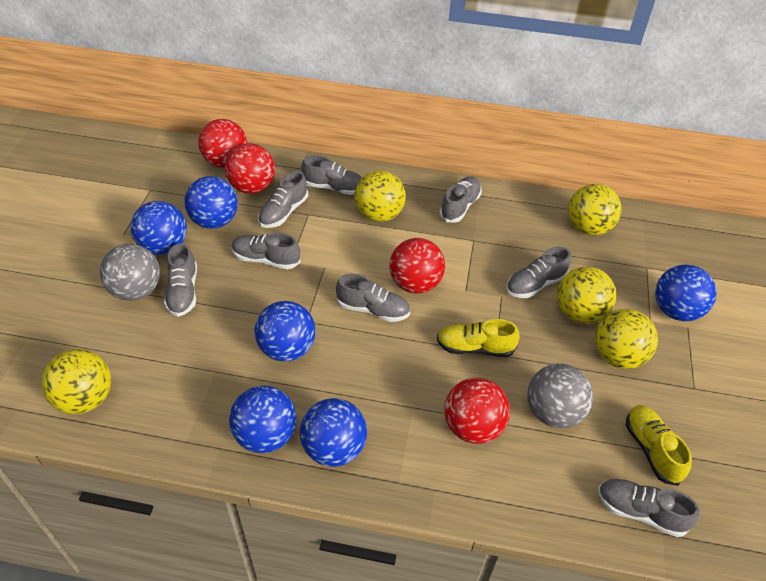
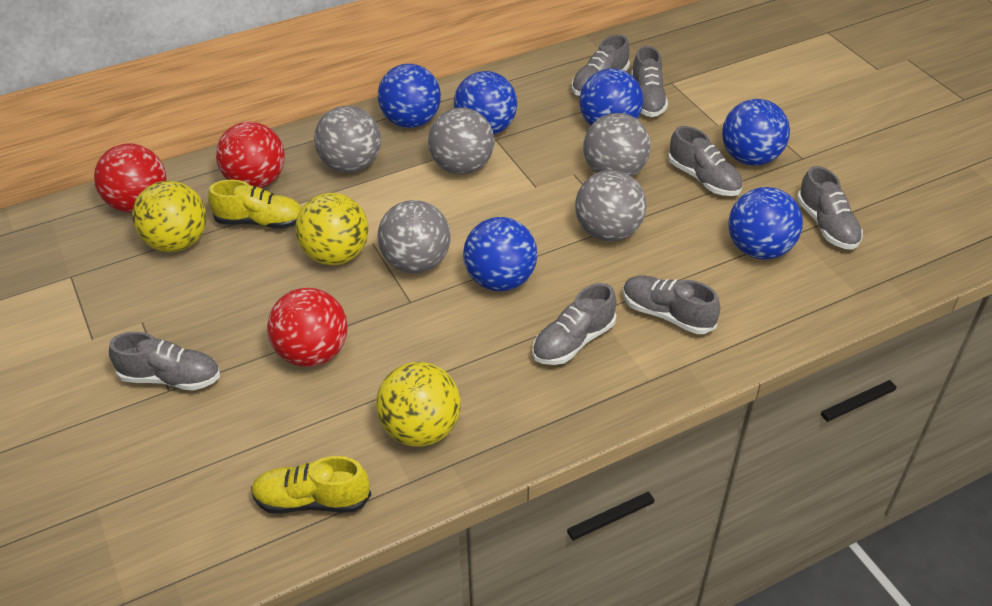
grey ball: 2 -> 5
grey shoe: 8 -> 7
red ball: 4 -> 3
yellow ball: 5 -> 3

